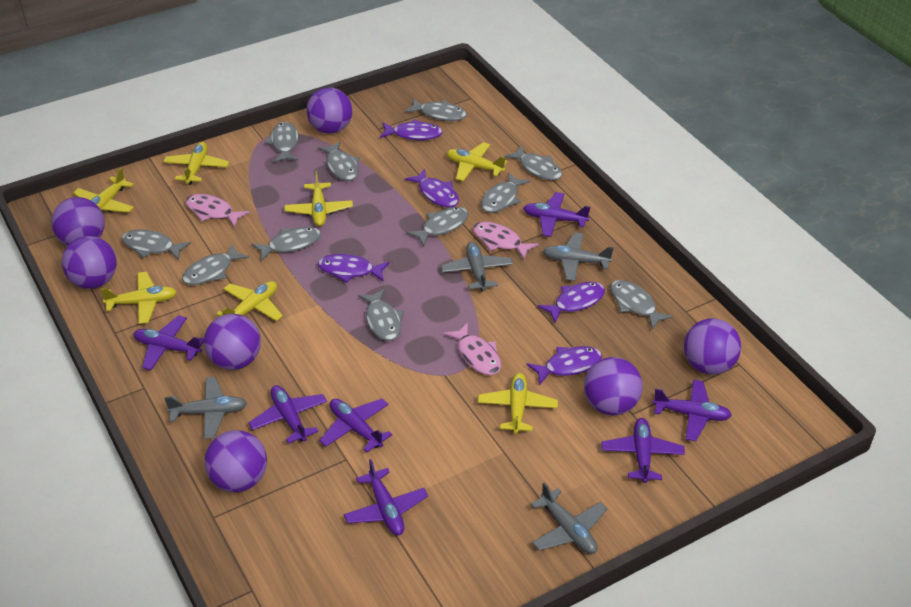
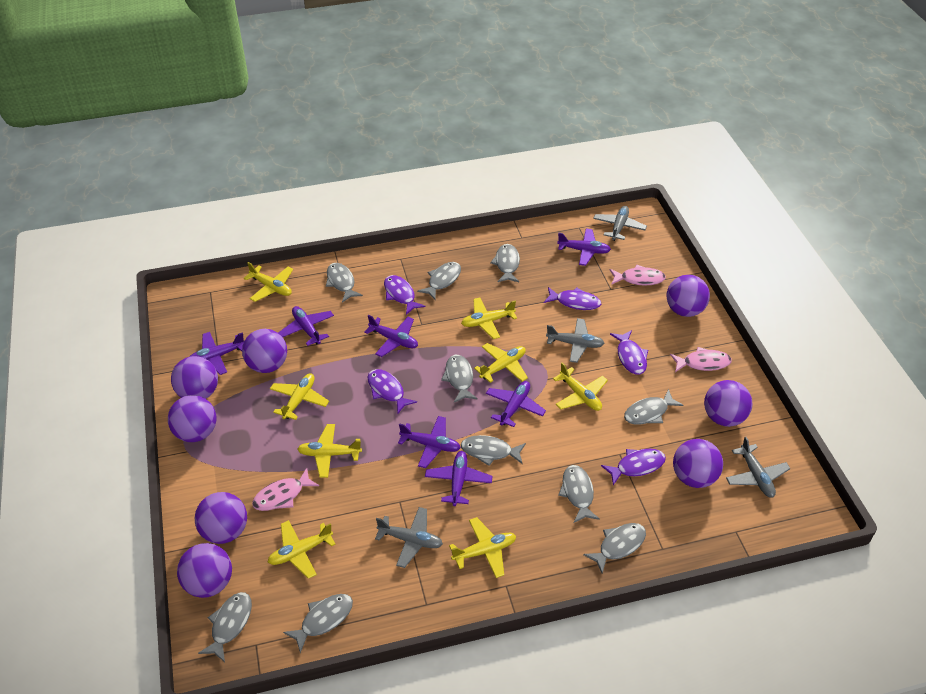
grey fish: 11 -> 10
purple ball: 7 -> 8
yellow plane: 7 -> 8

